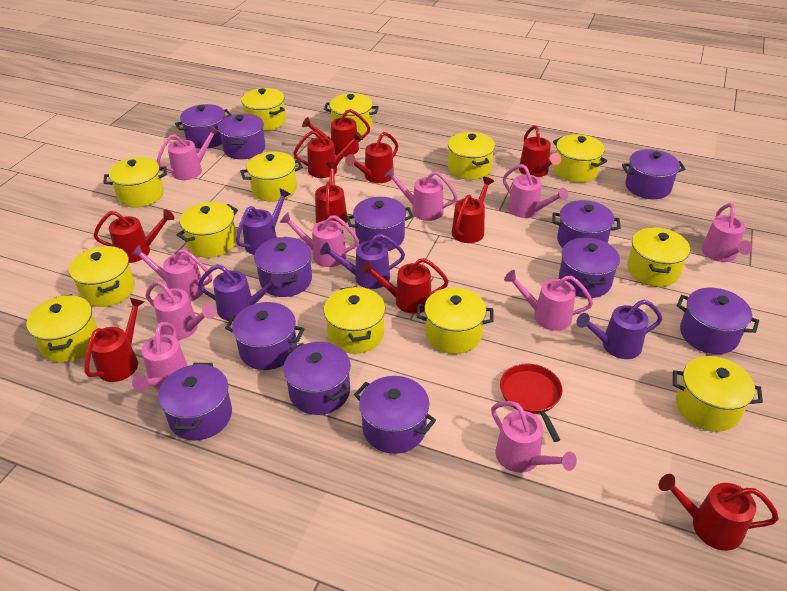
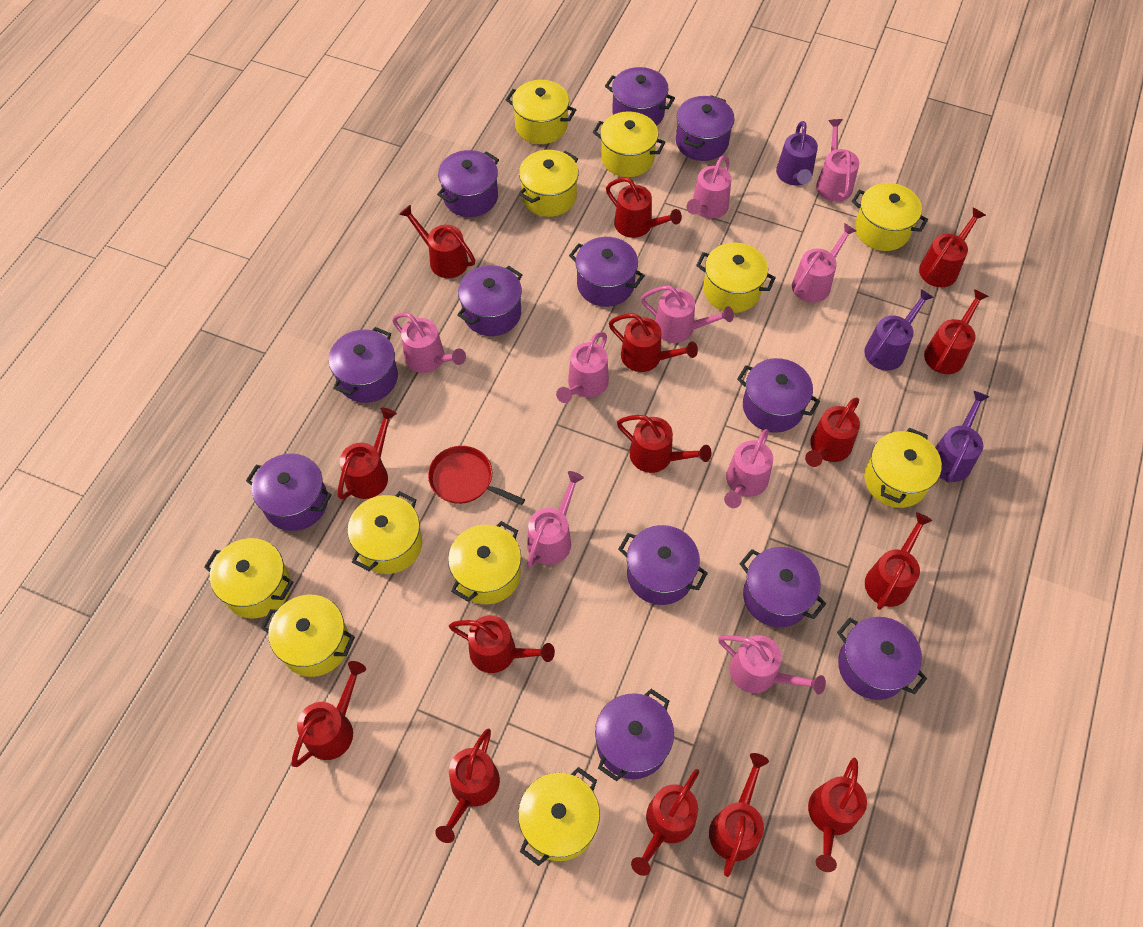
pink watering can: 10 -> 9
purple watering can: 4 -> 3
red watering can: 10 -> 15
yellow pot: 13 -> 11

